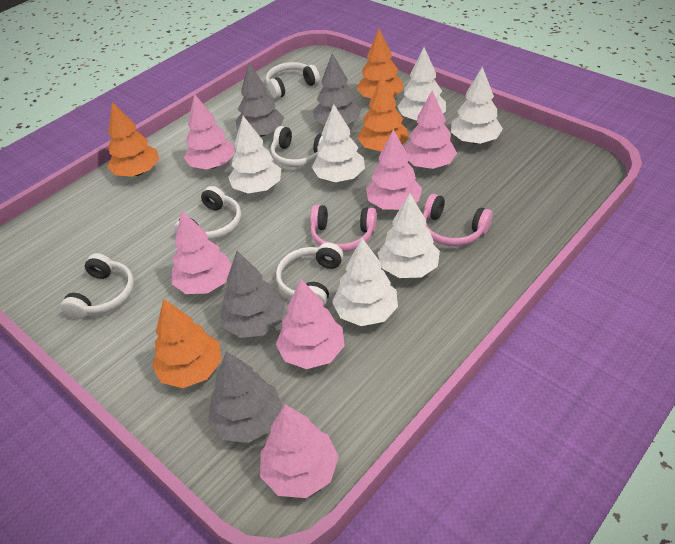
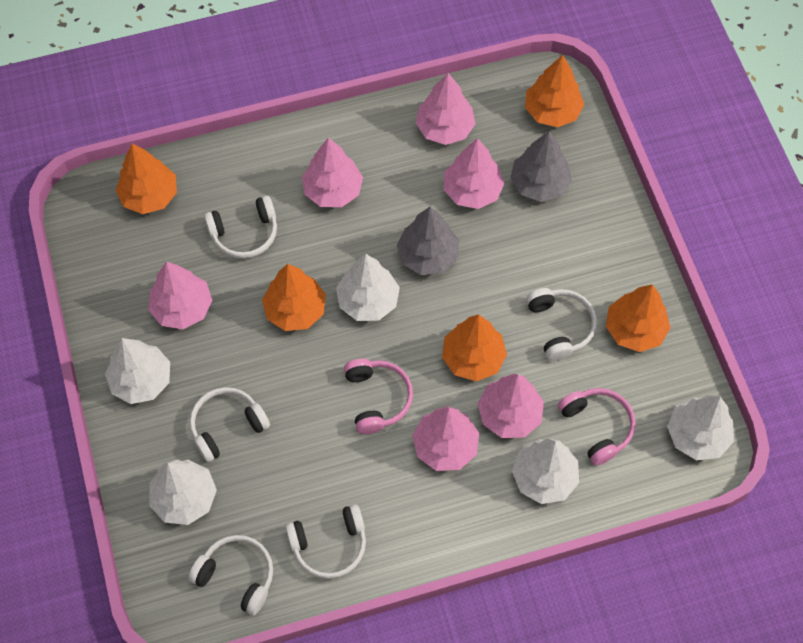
grey tree: 4 -> 2
orange tree: 4 -> 5
white tree: 6 -> 5

